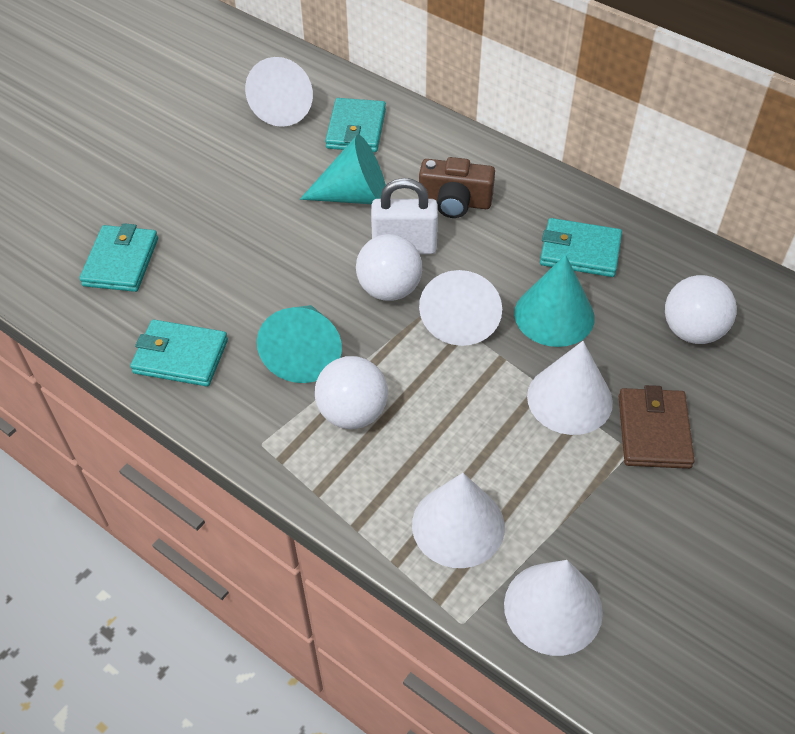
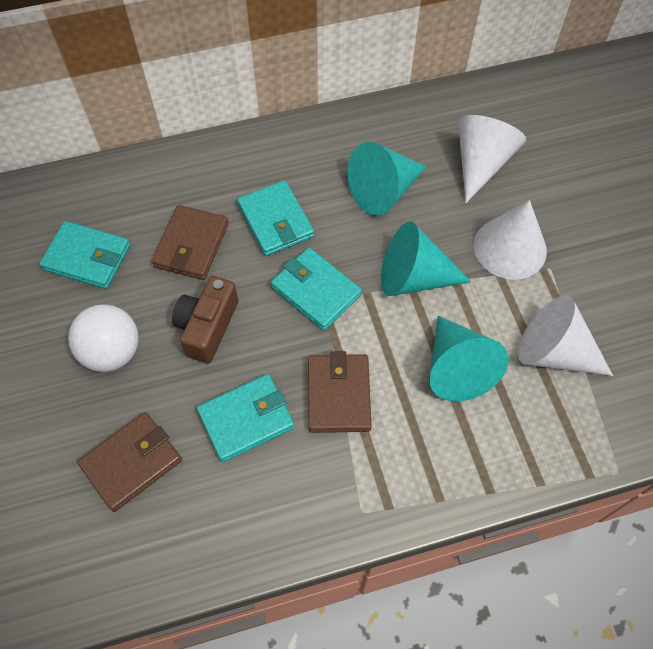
brown wallet: 1 -> 3
white ball: 3 -> 1
white cone: 5 -> 3
white padlock: 1 -> 0

